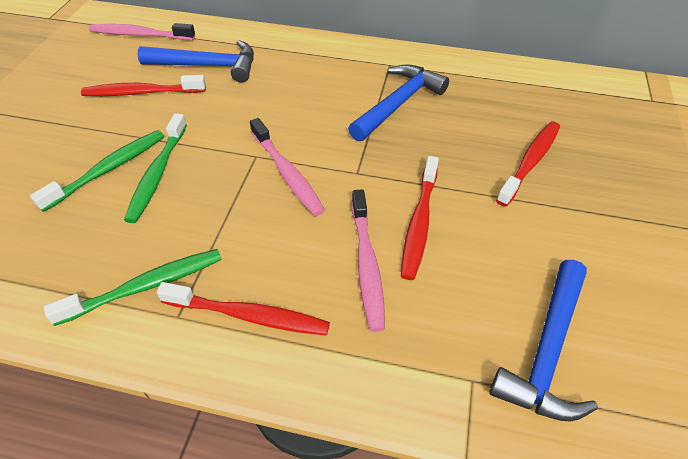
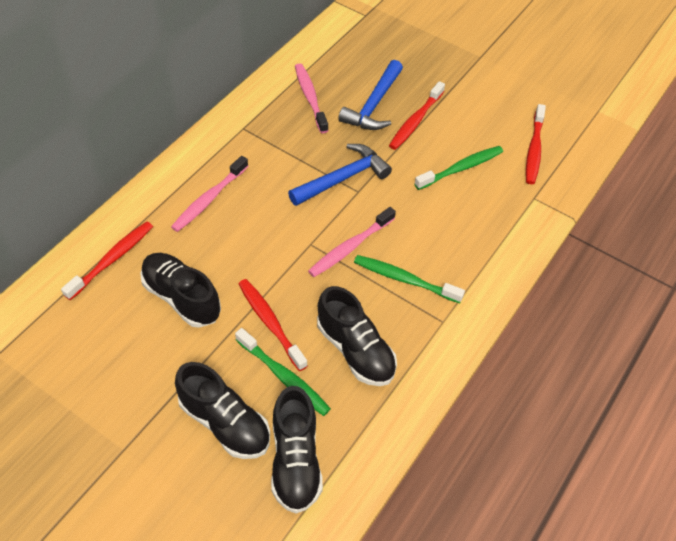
black shoe: 0 -> 4
blue hammer: 3 -> 2

